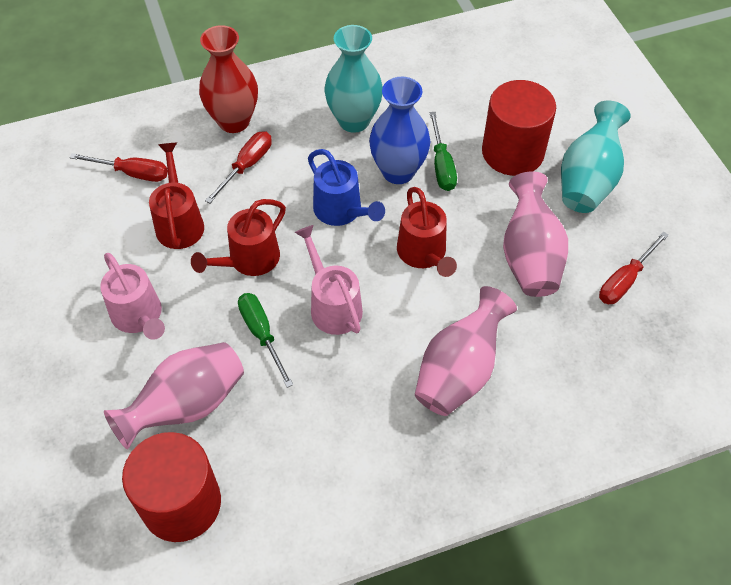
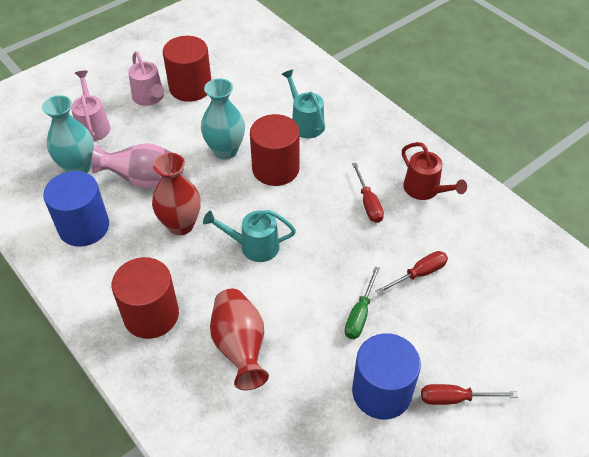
blue cylinder: 0 -> 2
blue vase: 1 -> 0
blue watering can: 1 -> 0
green screwdriver: 2 -> 1
pink vase: 3 -> 1
red cylinder: 2 -> 3
red vase: 1 -> 2
red watering can: 3 -> 1
turquoise watering can: 0 -> 2

